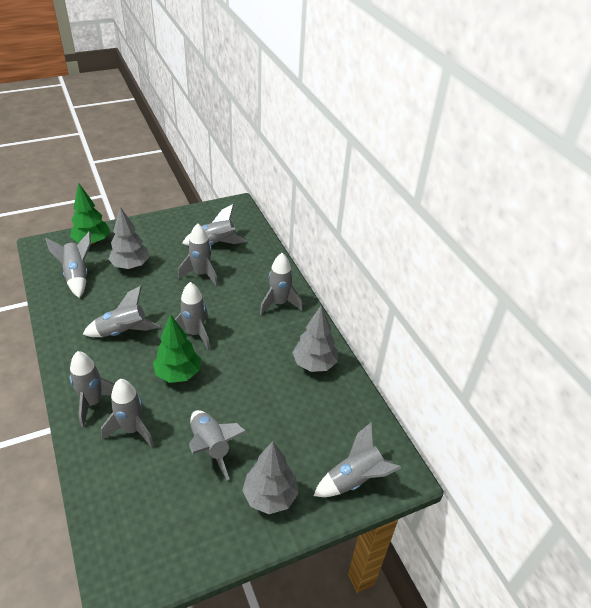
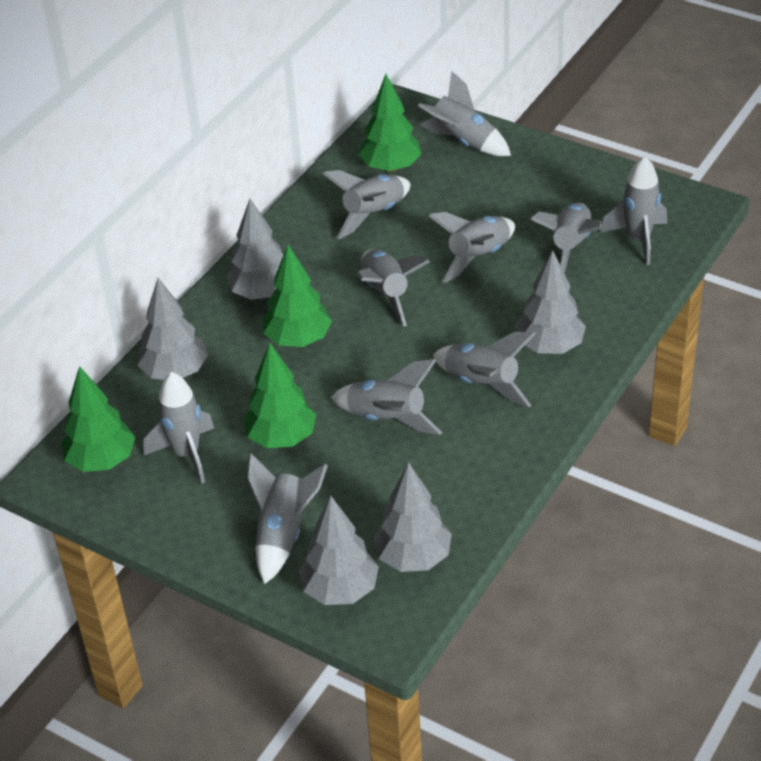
green tree: 2 -> 4
grey tree: 3 -> 5

